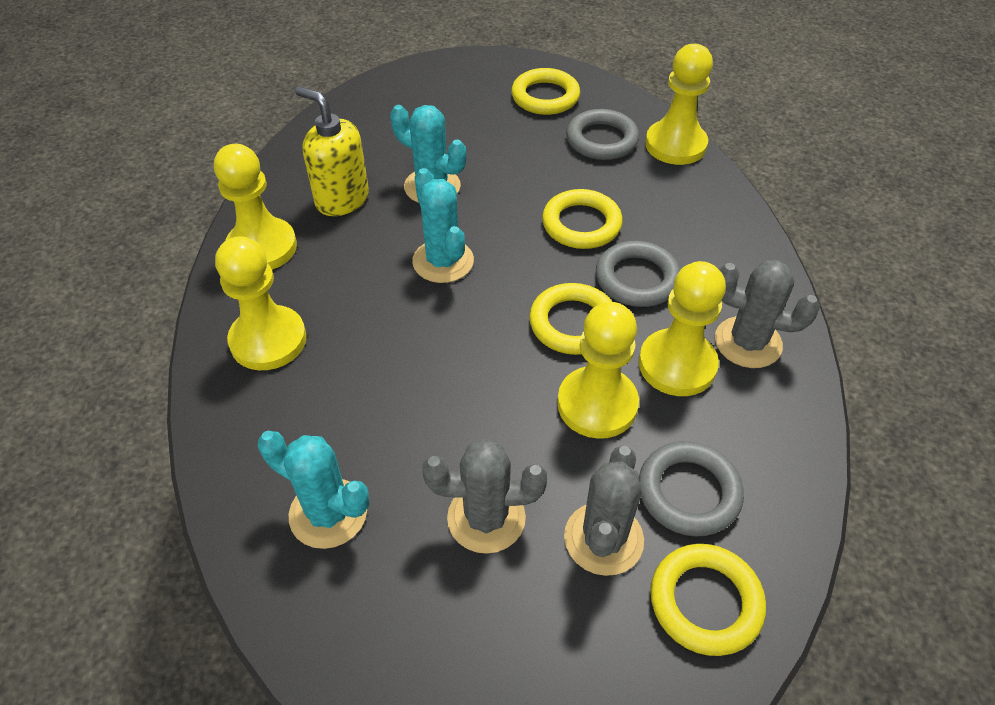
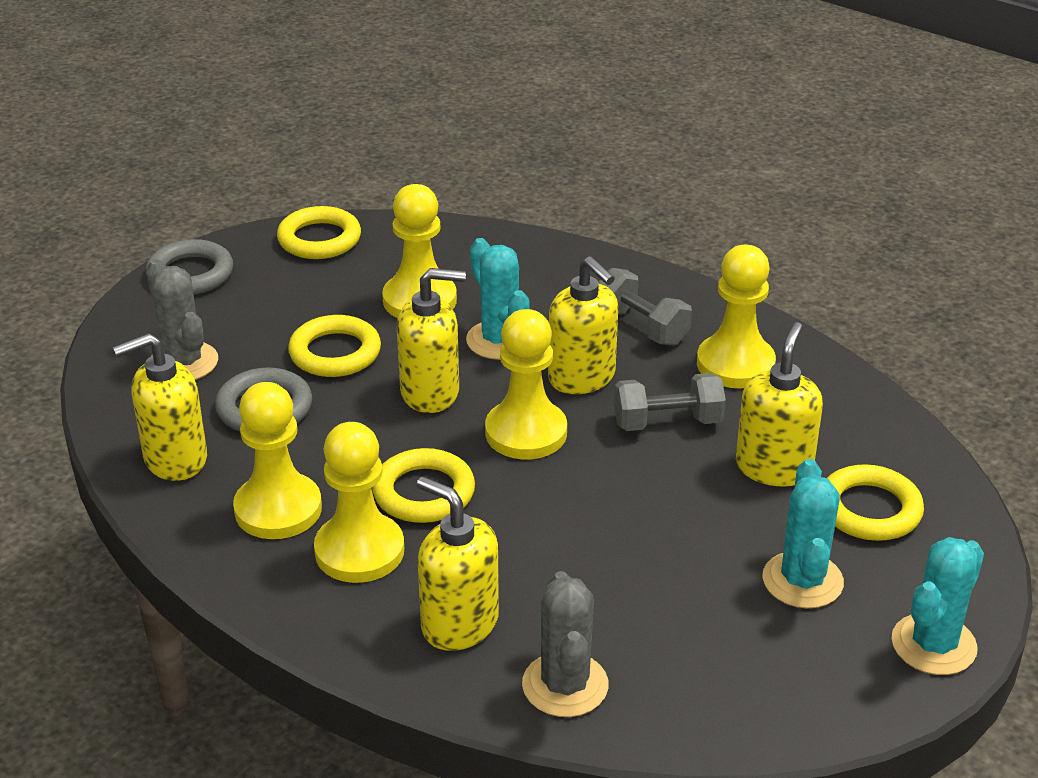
grey cactus: 3 -> 2
grey dumbbell: 0 -> 2
grey ring: 3 -> 2
yellow soap dispenser: 1 -> 5

